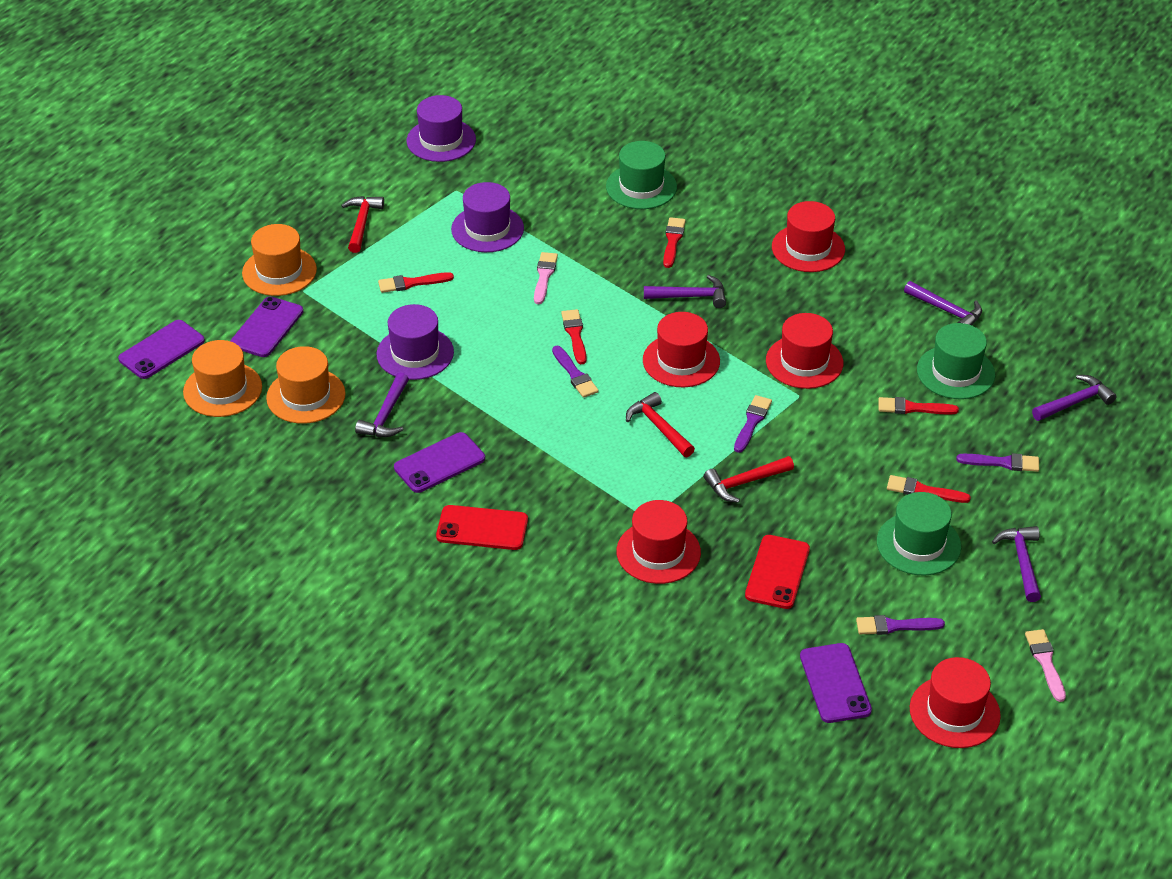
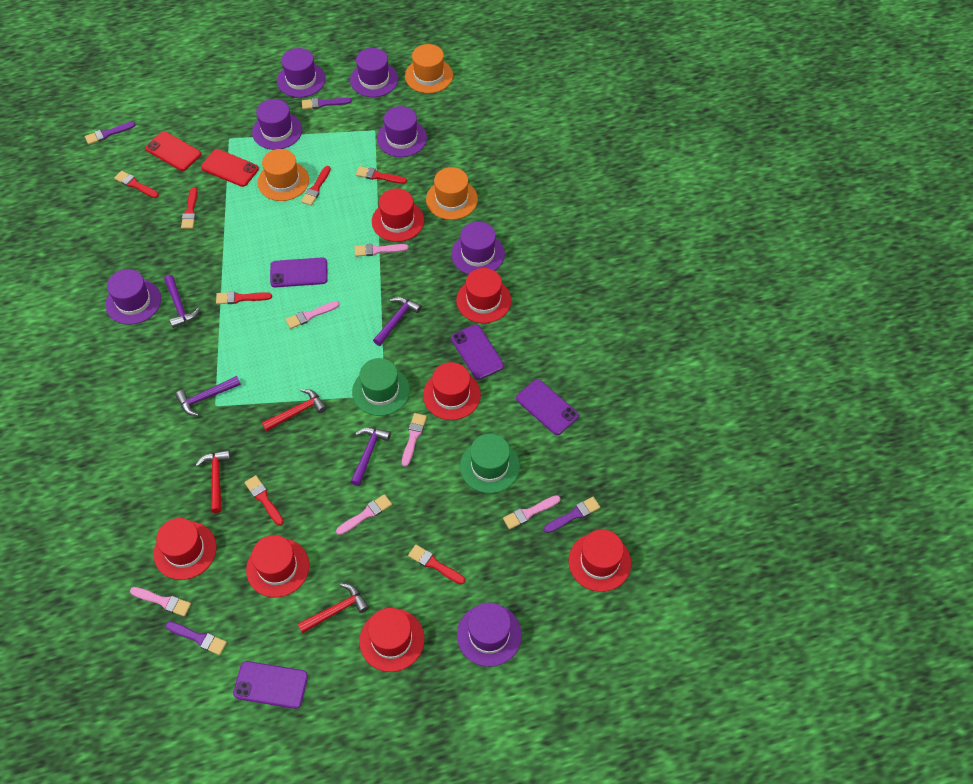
green hat: 3 -> 2
pink brush: 2 -> 6
purple hammer: 5 -> 4
purple hat: 3 -> 7
red brush: 5 -> 7
red hat: 5 -> 7

